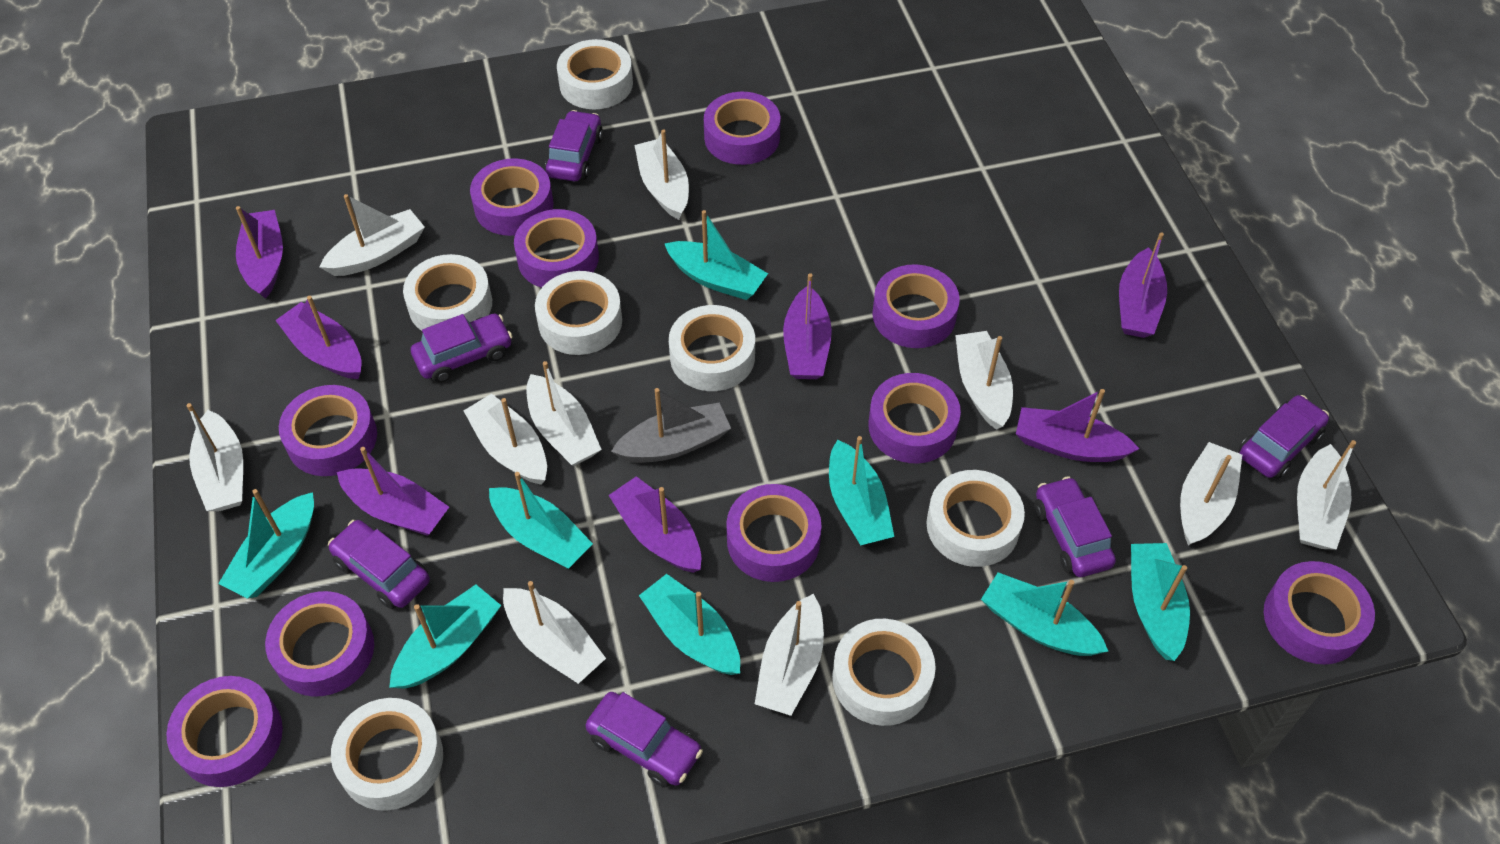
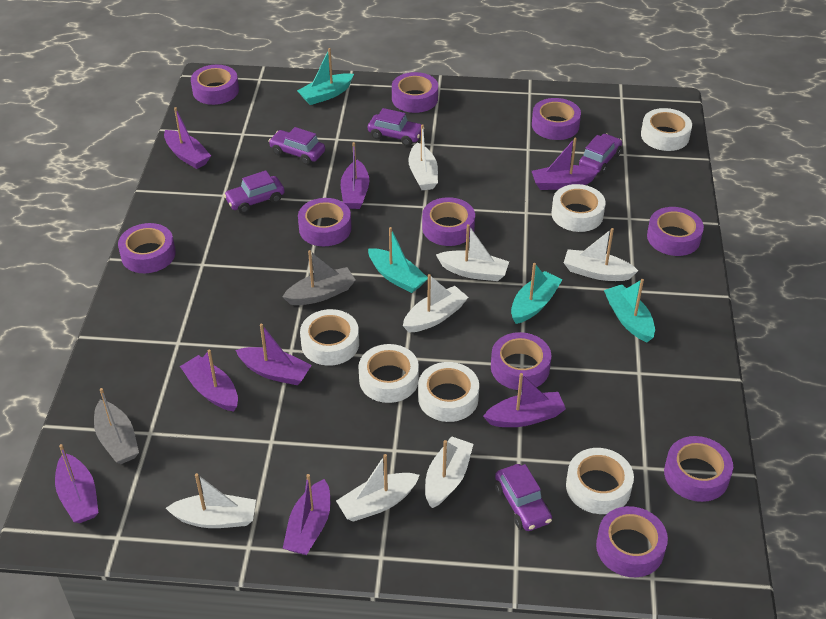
grey boat: 1 -> 2
purple boat: 7 -> 8
purple car: 6 -> 5
turquoise boat: 8 -> 4
white boat: 10 -> 7
white tape: 7 -> 6

